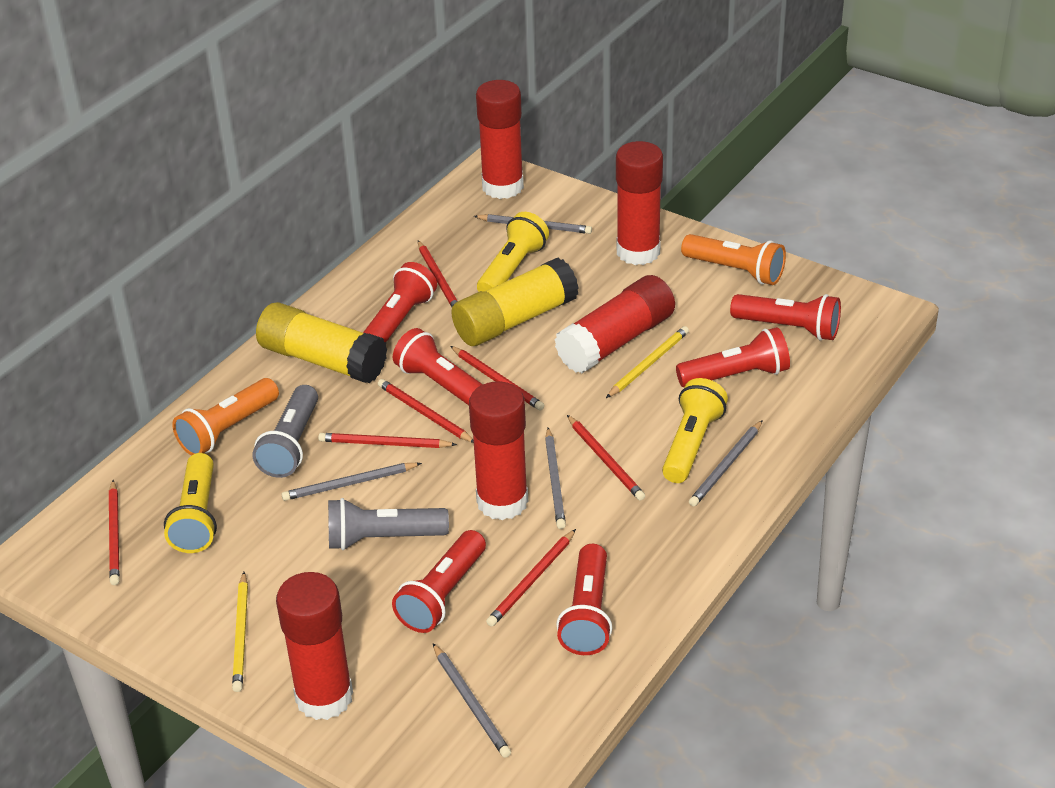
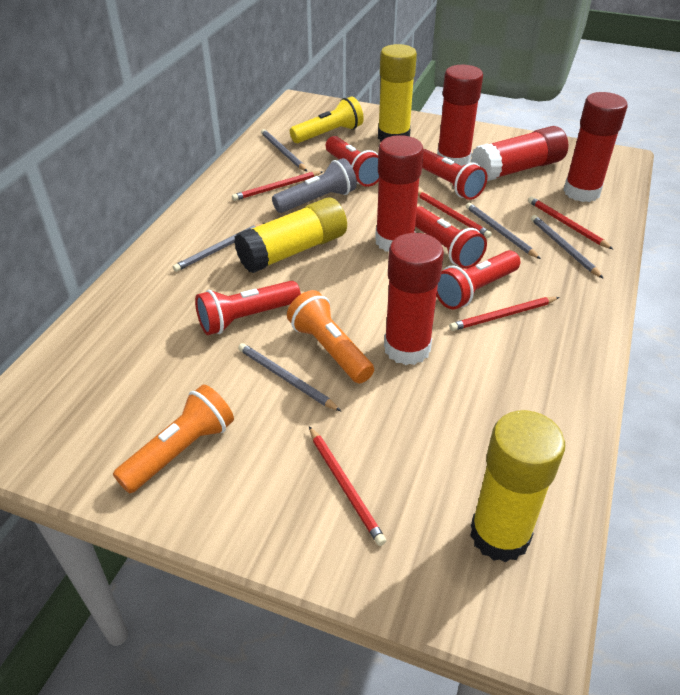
grey flashlight: 2 -> 1
red flashlight: 6 -> 5
red pencil: 7 -> 5
yellow flashlight: 3 -> 1
yellow glue stick: 2 -> 3
yellow pencil: 2 -> 0

